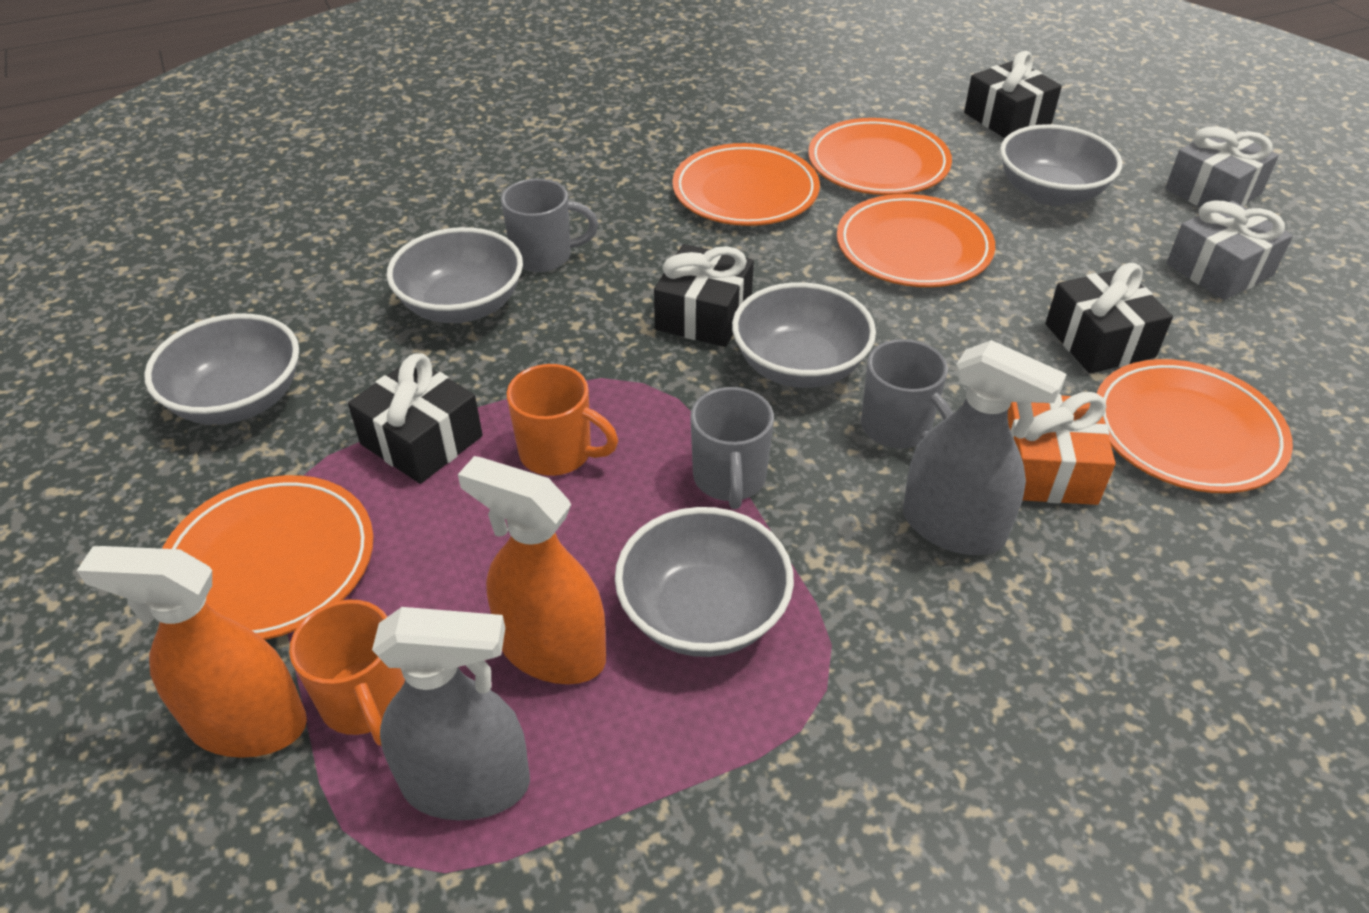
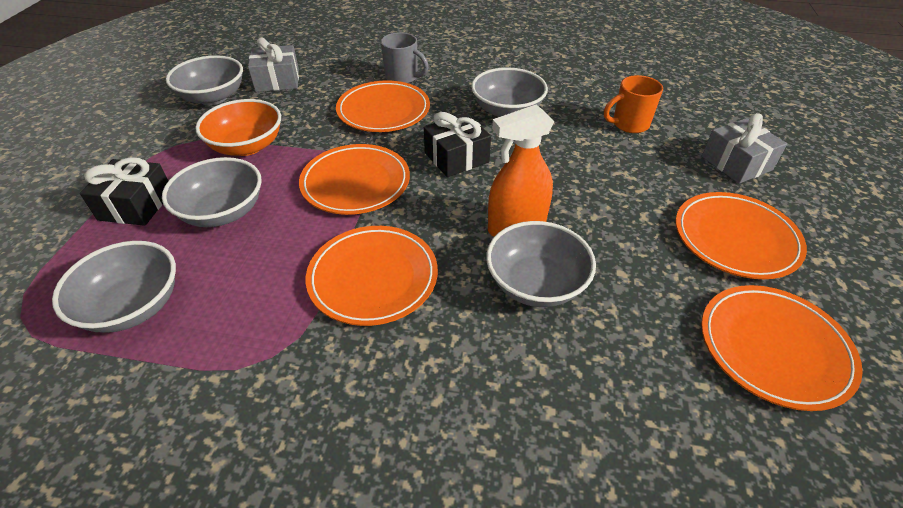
black gift: 4 -> 2
grey mug: 3 -> 1
grey spray bottle: 2 -> 0
orange bowl: 0 -> 1
orange gift: 1 -> 0
orange mug: 2 -> 1
orange spray bottle: 2 -> 1

